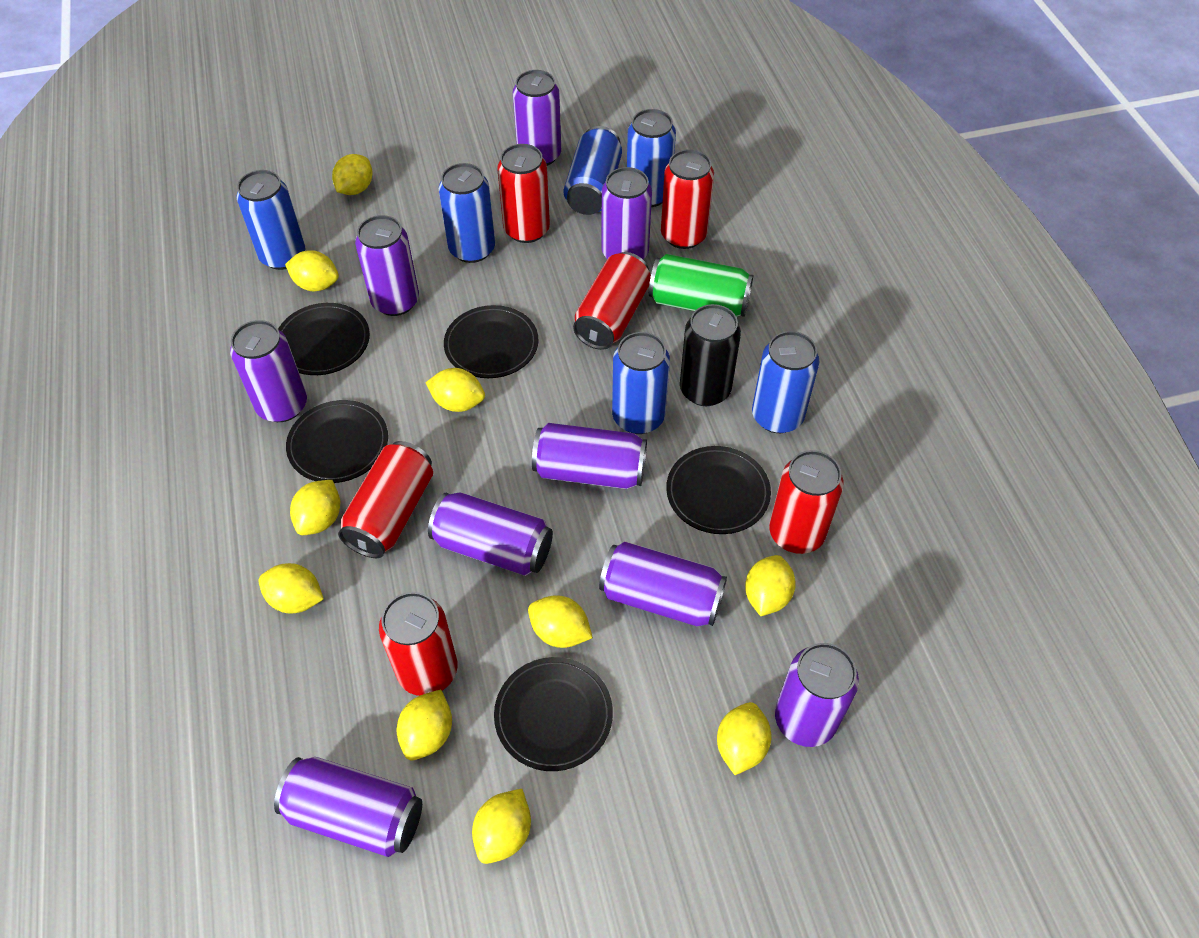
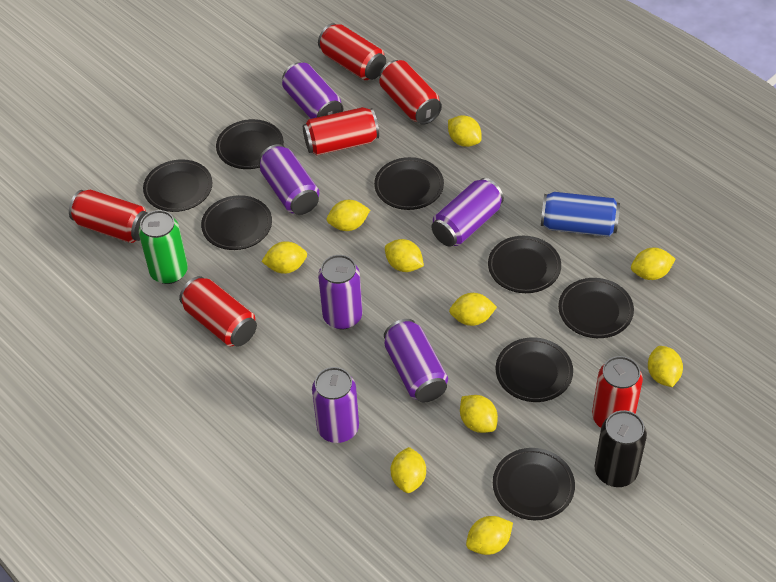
black plate: 5 -> 8
blue can: 6 -> 1
purple can: 9 -> 6

